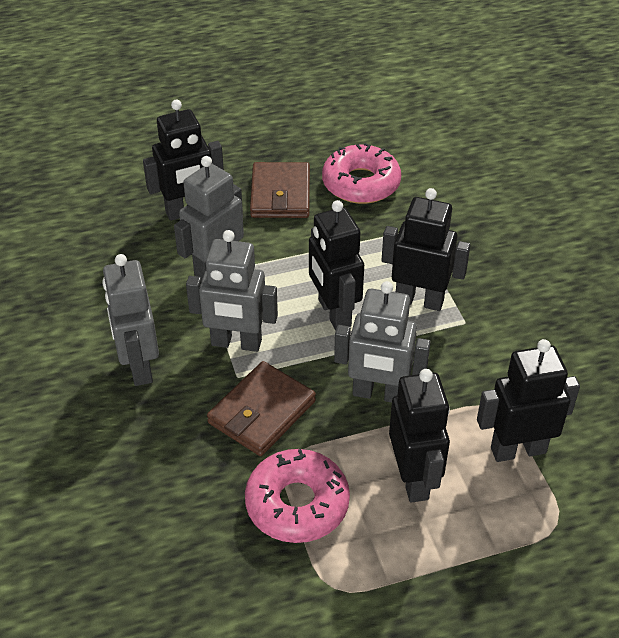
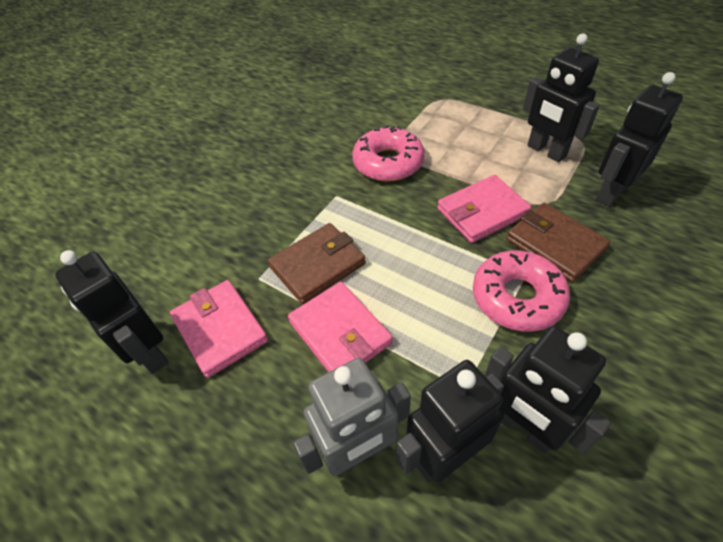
grey robot: 4 -> 1
pink wallet: 0 -> 3

